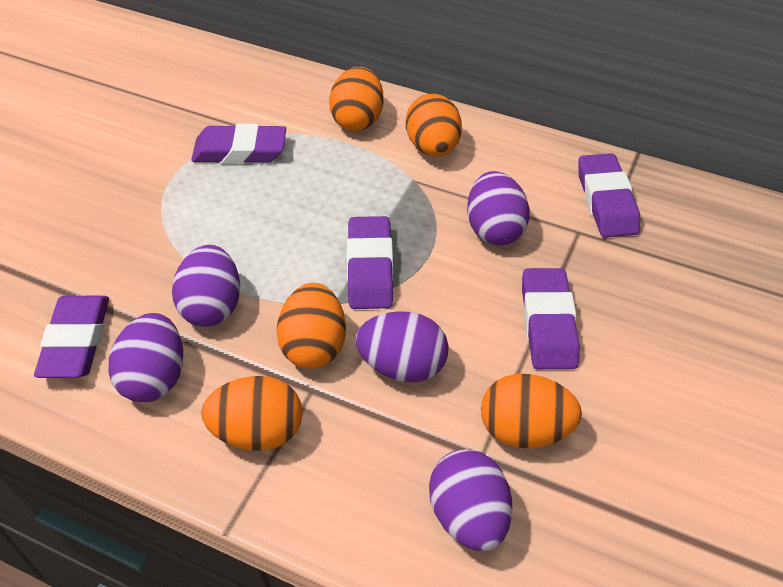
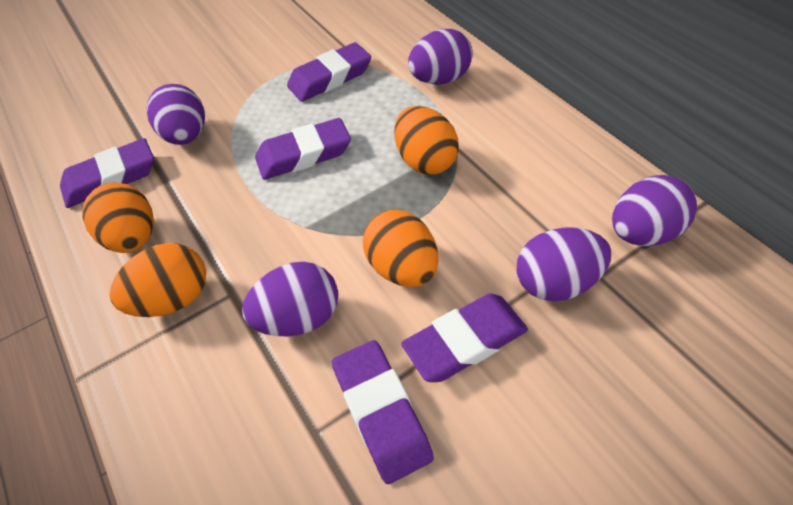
orange egg: 5 -> 4

